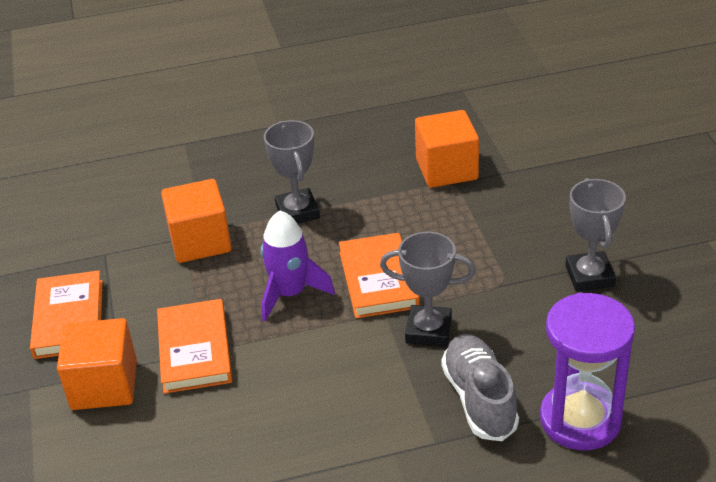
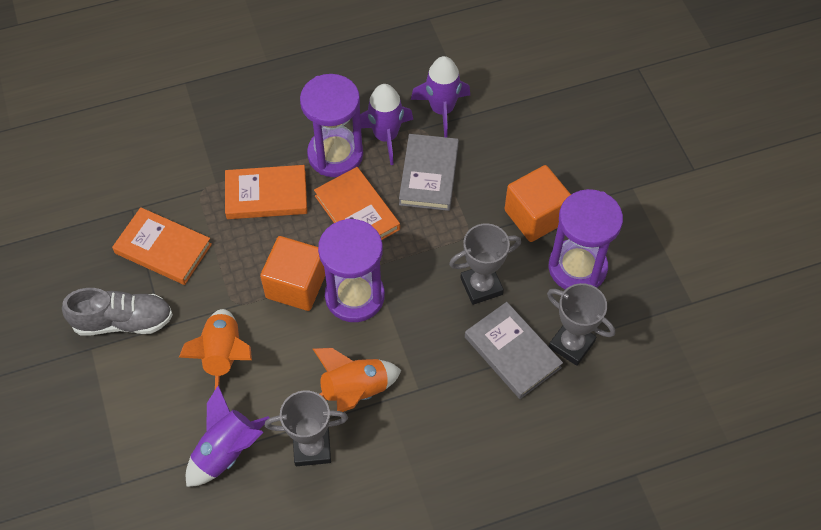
grey book: 0 -> 2
orange cube: 3 -> 2
orange rocket: 0 -> 2
purple hourglass: 1 -> 3
purple rocket: 1 -> 3

